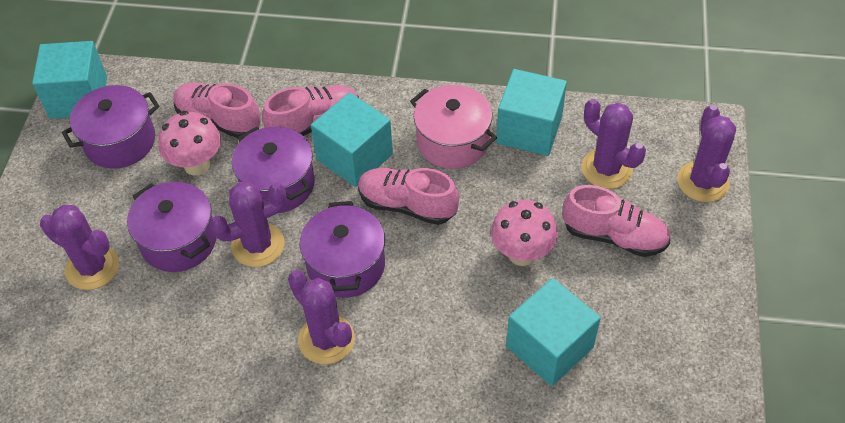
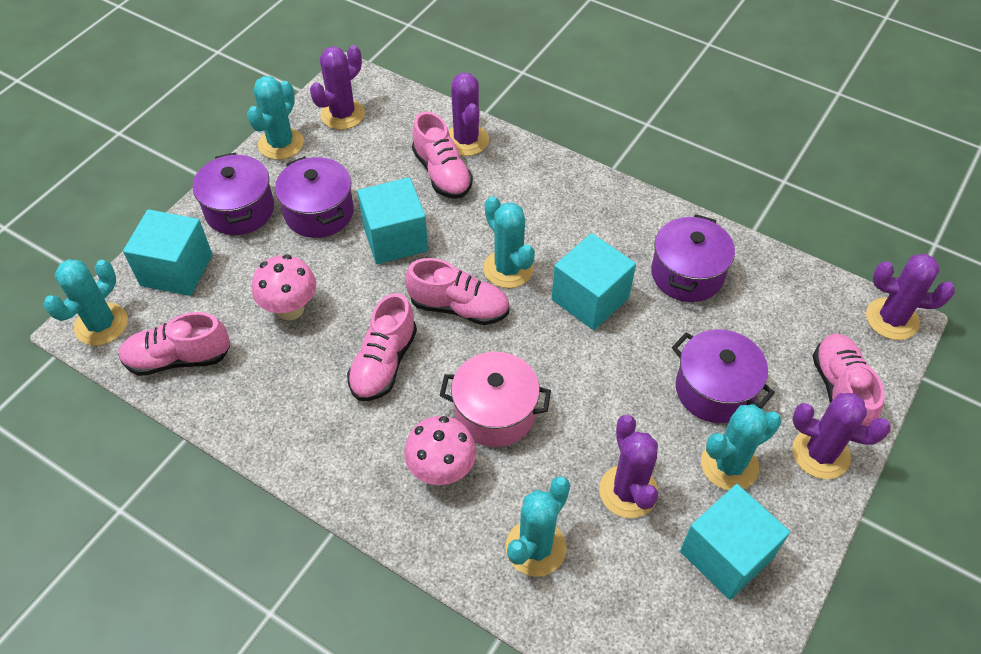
pink shoe: 4 -> 5
turquoise cactus: 0 -> 5

